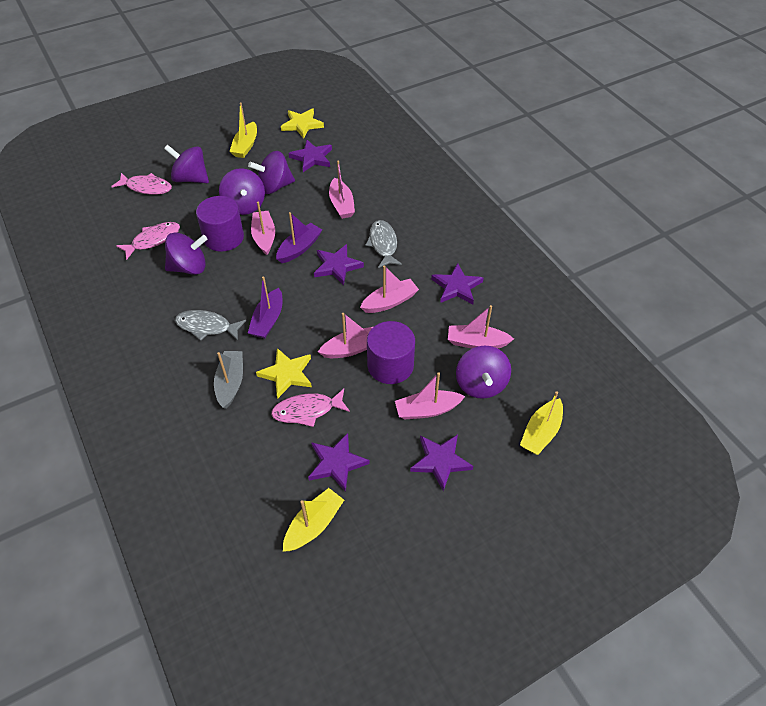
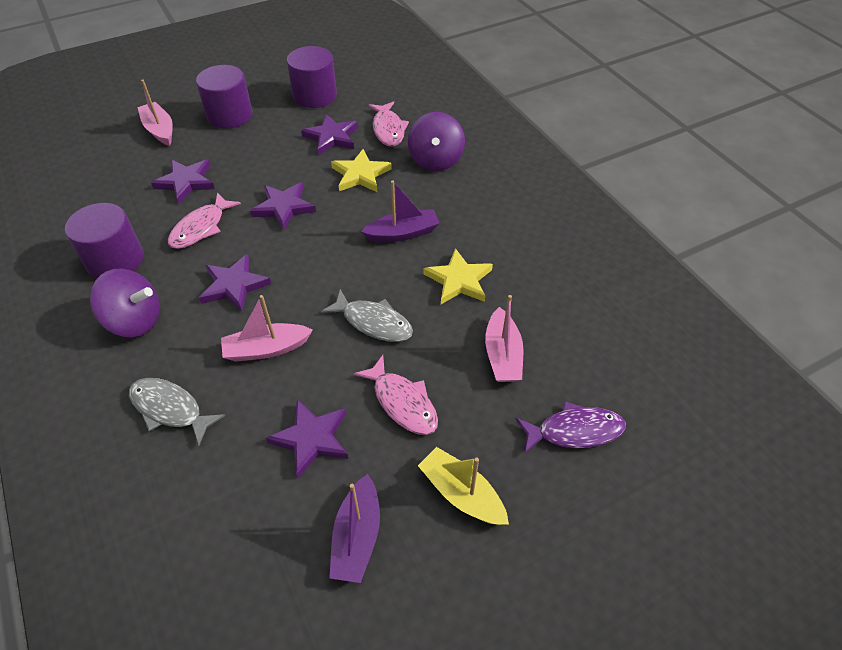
grey boat: 1 -> 0
pink boat: 6 -> 3
purple cylinder: 2 -> 3
purple fish: 0 -> 1
purple spinning top: 5 -> 2
yellow boat: 3 -> 1

